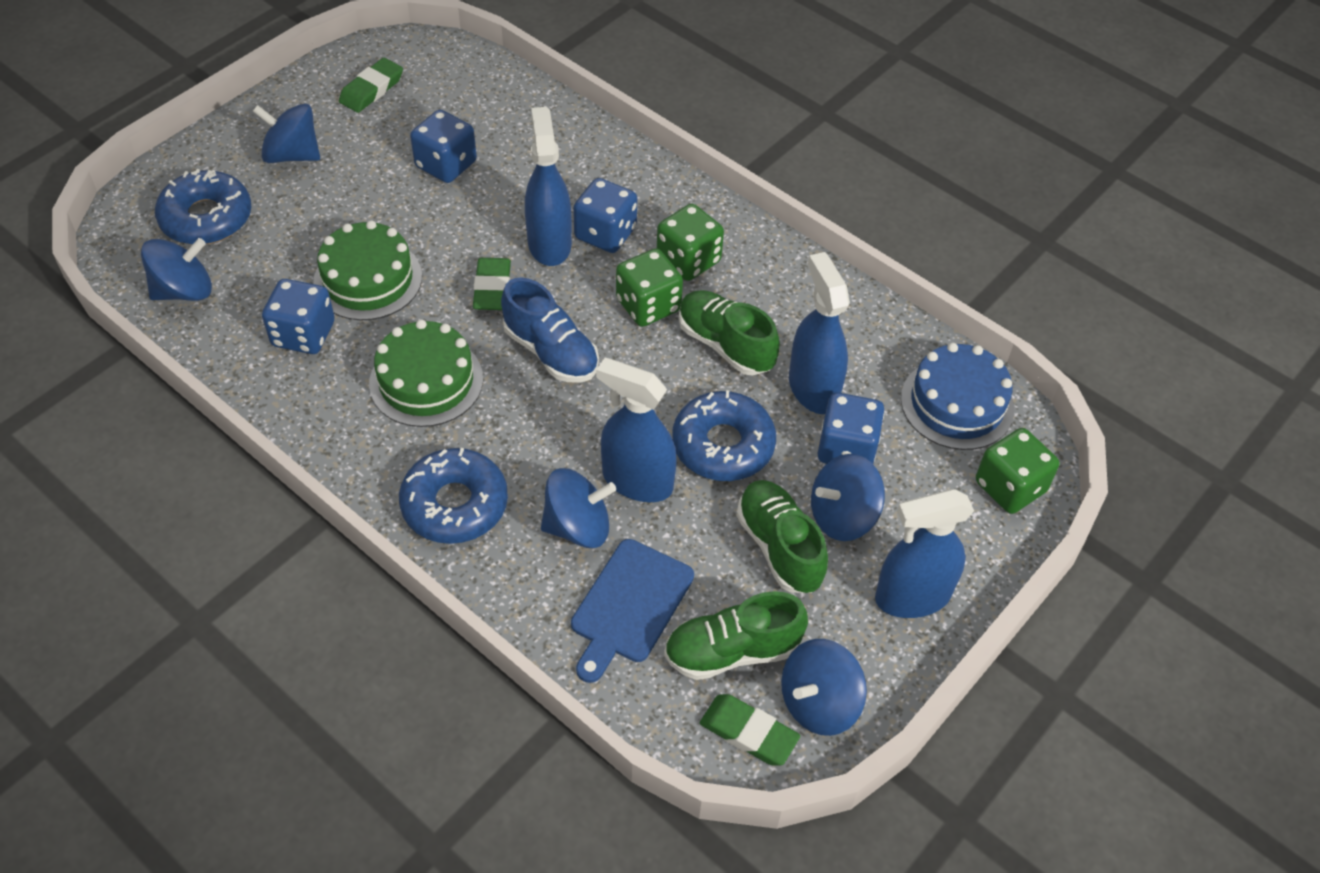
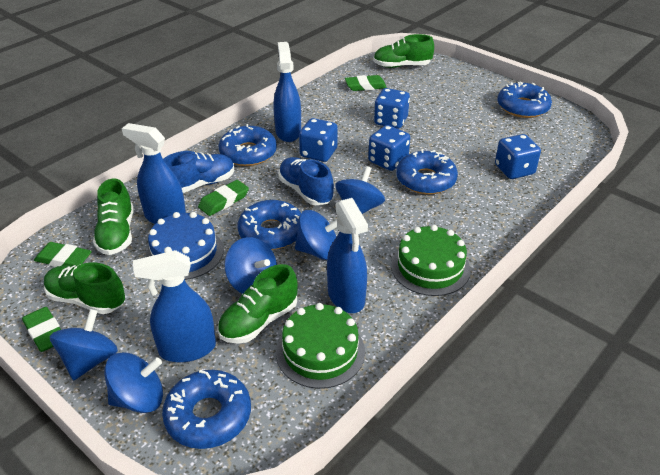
blue cutting board: 1 -> 0
blue donut: 3 -> 5
blue shoe: 1 -> 2
green dice: 3 -> 0
green eraser: 3 -> 4
green shoe: 3 -> 4

